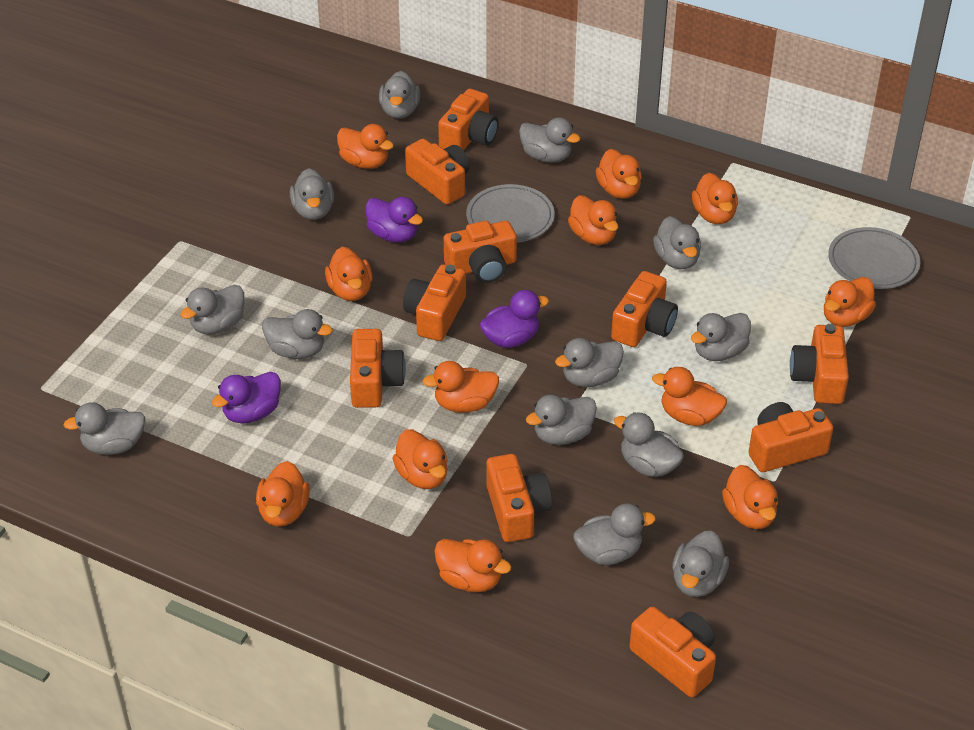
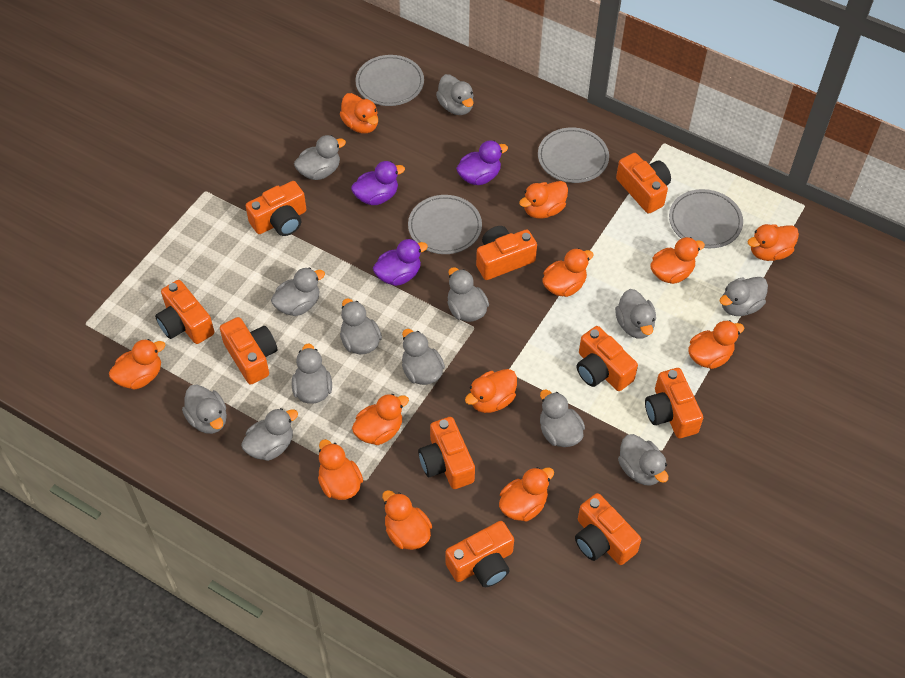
grey plate: 2 -> 4

